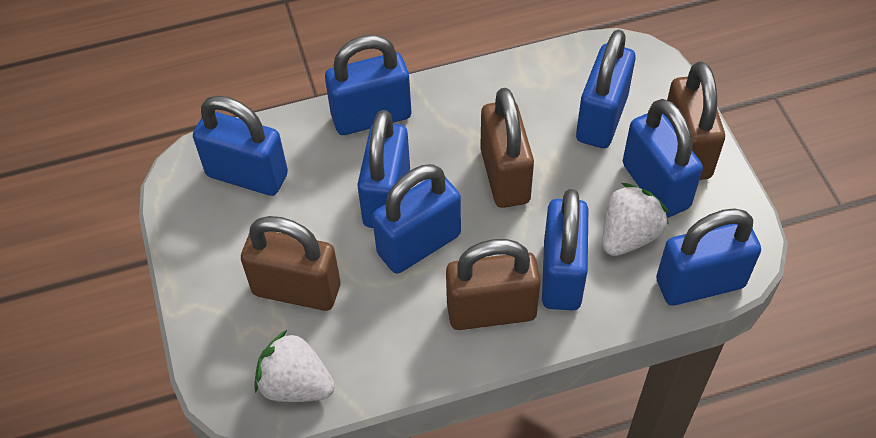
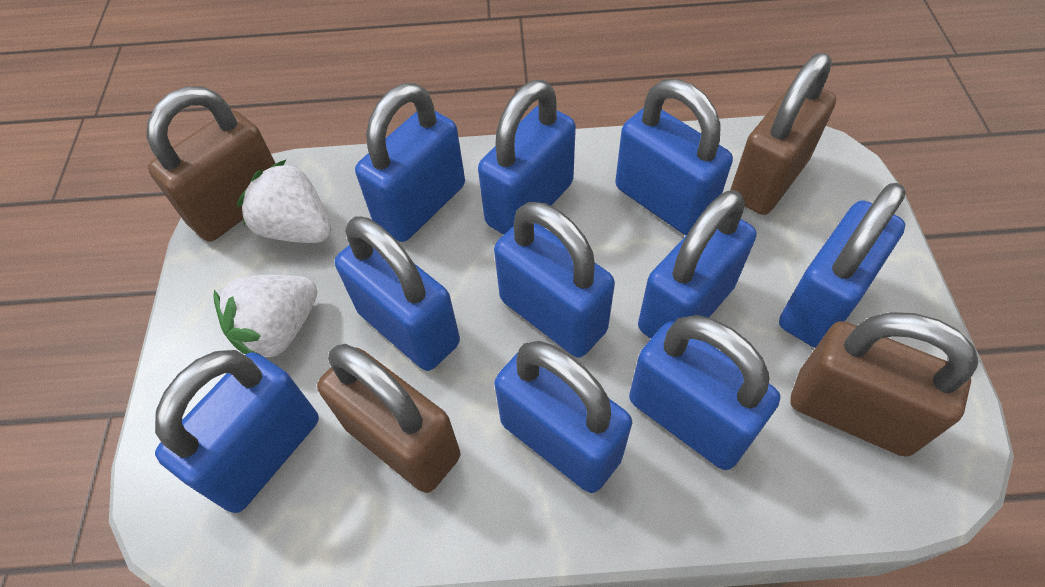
blue padlock: 8 -> 10

